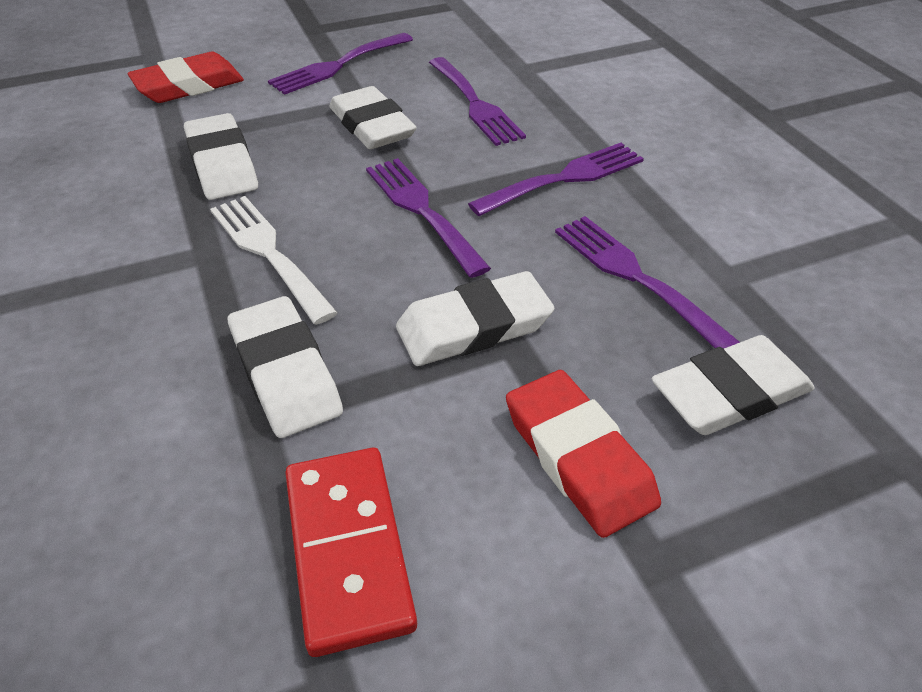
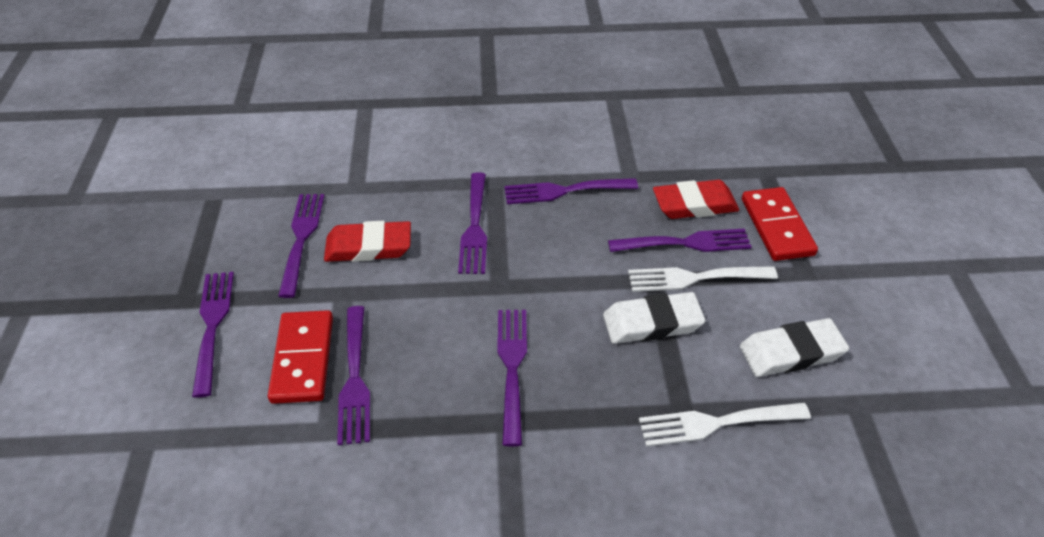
purple fork: 5 -> 7
red domino: 1 -> 2
white eraser: 5 -> 2
white fork: 1 -> 2

